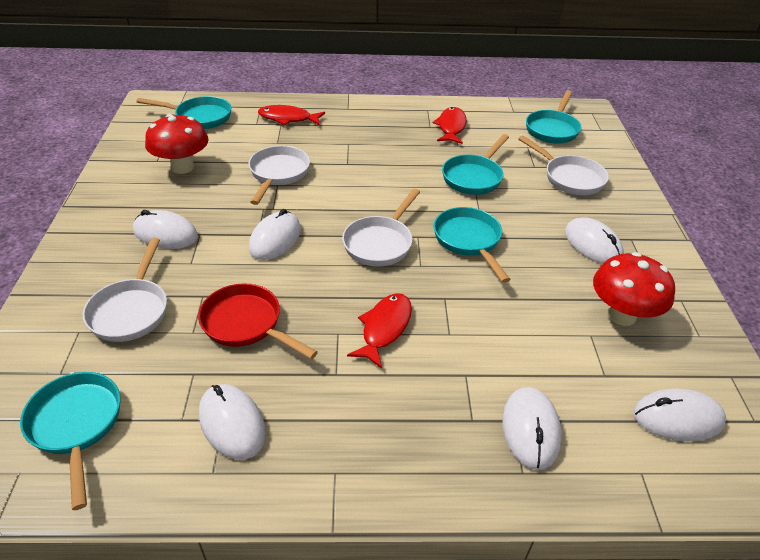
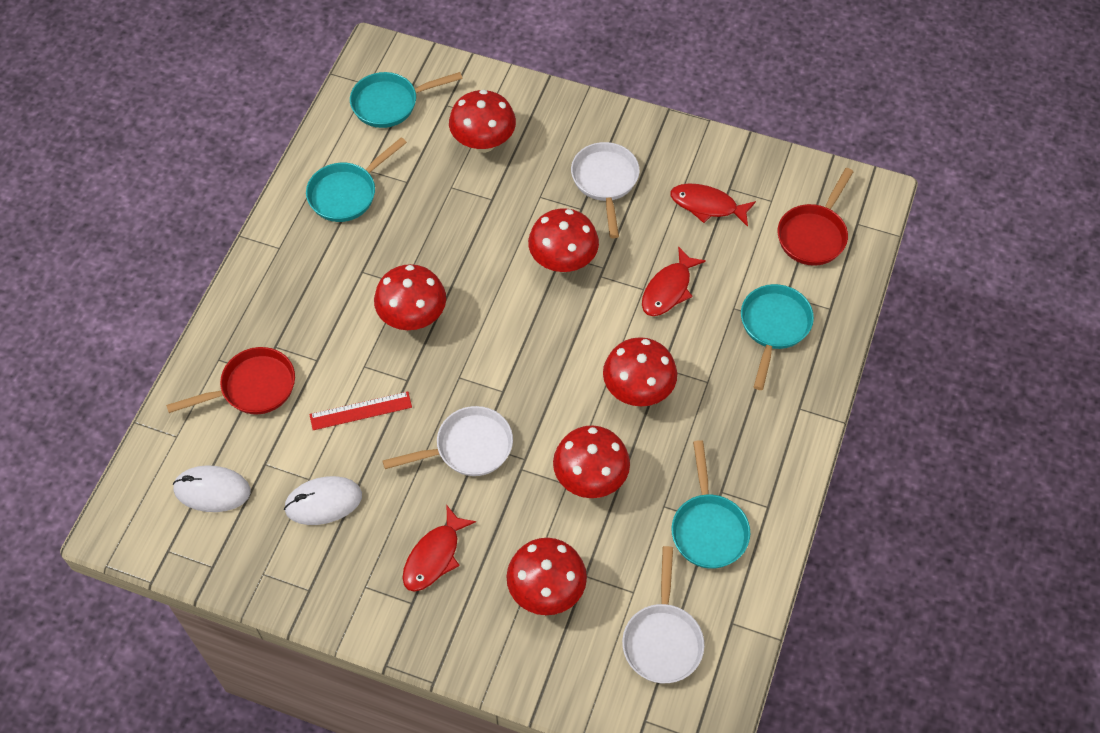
red mushroom: 2 -> 6
red pan: 1 -> 2
red ruler: 0 -> 1
turquoise pan: 5 -> 4
white mouse: 6 -> 2
white pan: 4 -> 3

